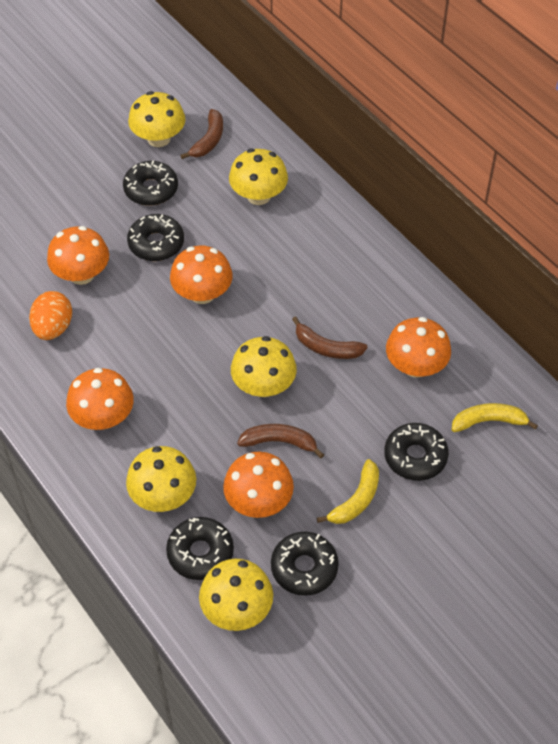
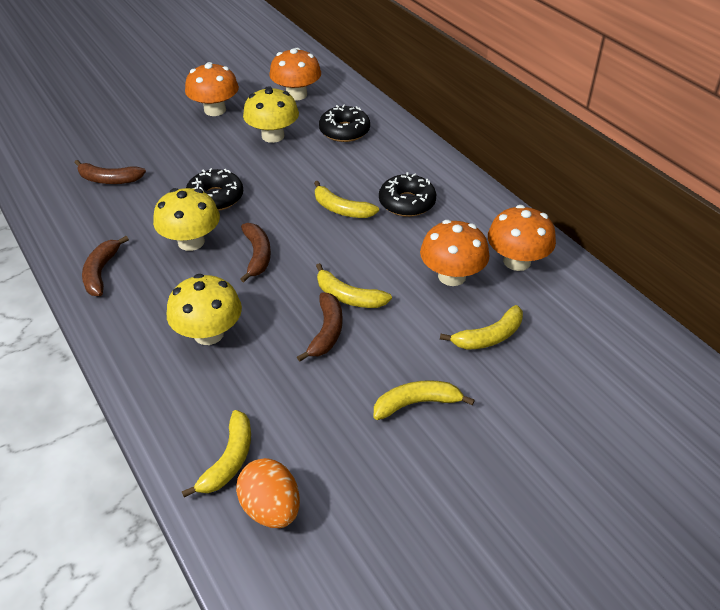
black donut: 5 -> 3
brown banana: 3 -> 4
orange mushroom: 5 -> 4
yellow banana: 2 -> 5
yellow mushroom: 5 -> 3

